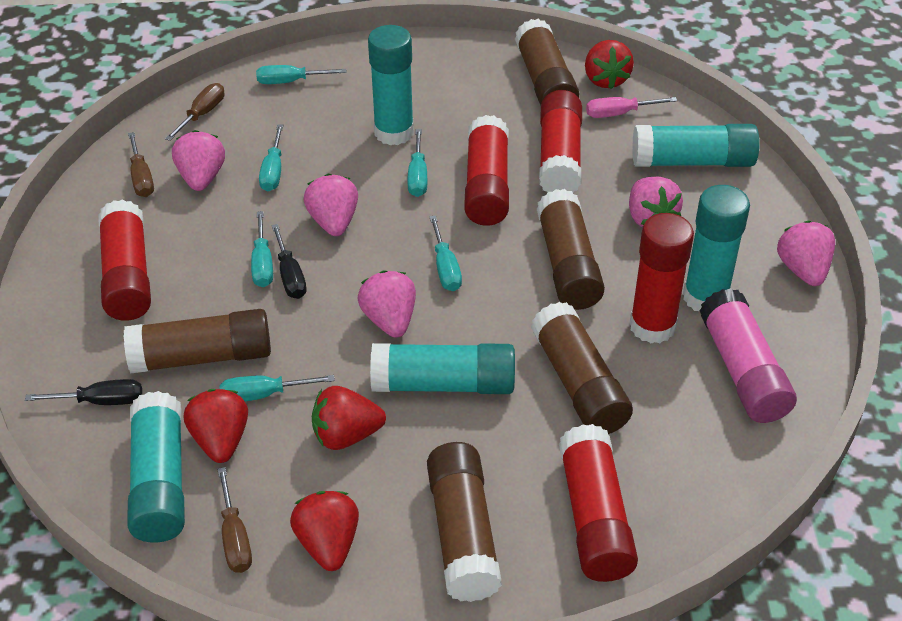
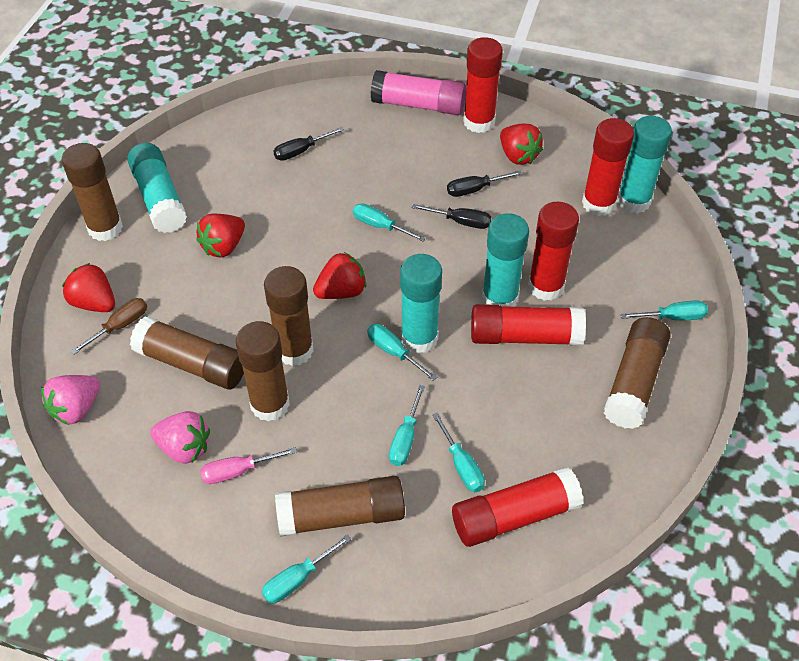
black screwdriver: 2 -> 3
brown glue stick: 5 -> 6
brown screwdriver: 3 -> 1
pink strawberry: 5 -> 2
turquoise glue stick: 5 -> 4

